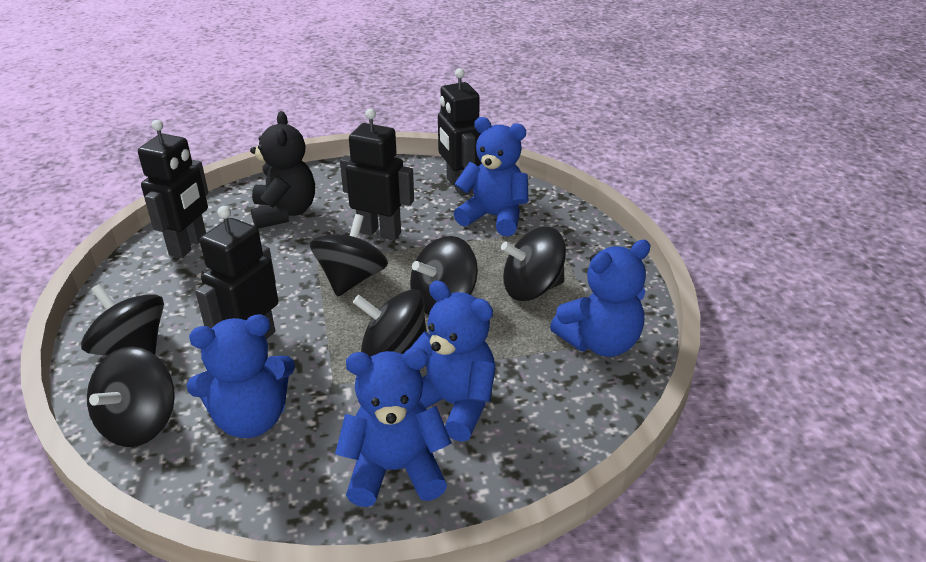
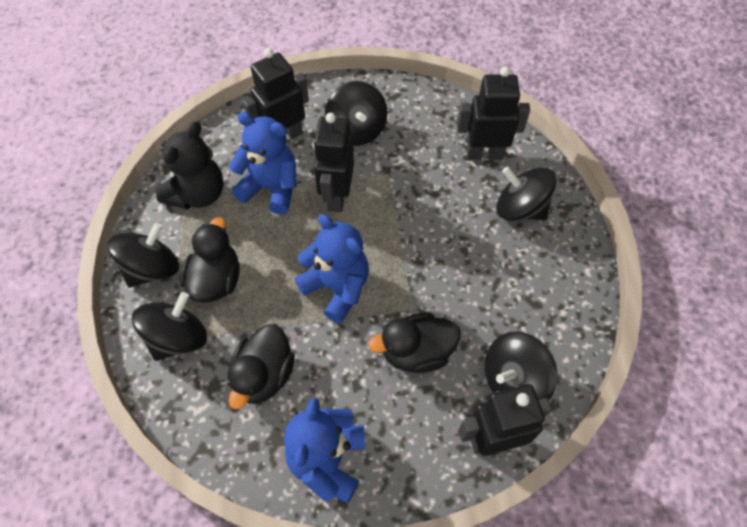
black duck: 0 -> 3
black spinning top: 6 -> 5
blue teddy bear: 5 -> 3

